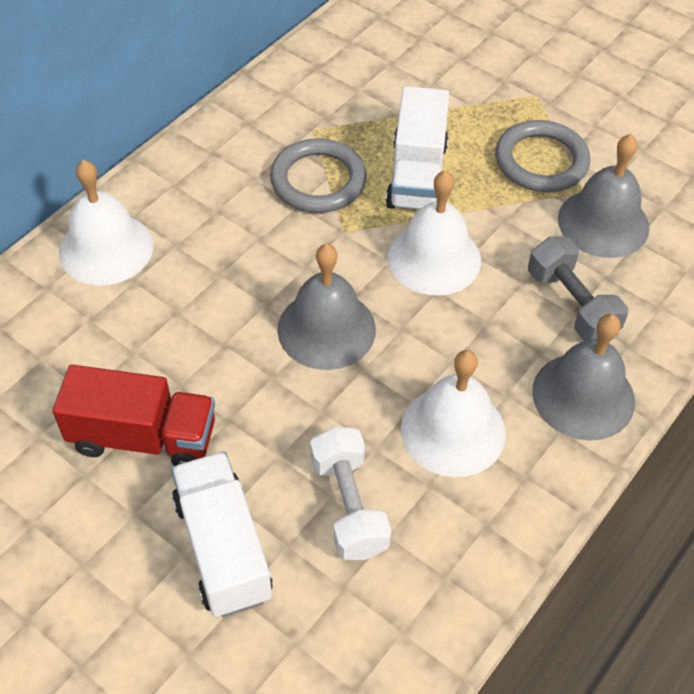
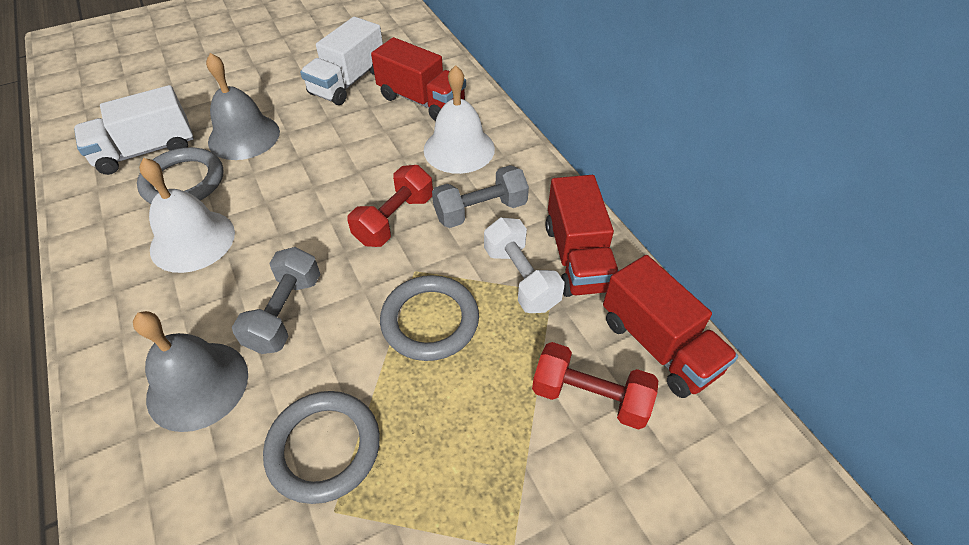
grey bell: 3 -> 2
grey dumbbell: 1 -> 2
grey ring: 2 -> 3
red dumbbell: 0 -> 2
red truck: 1 -> 3
white bell: 3 -> 2

